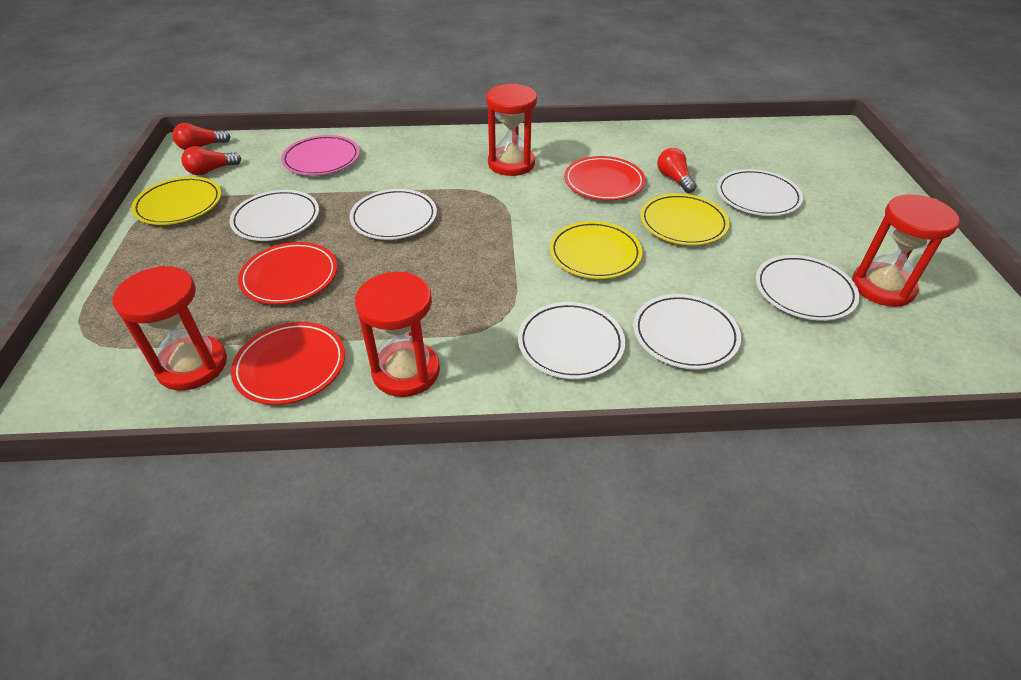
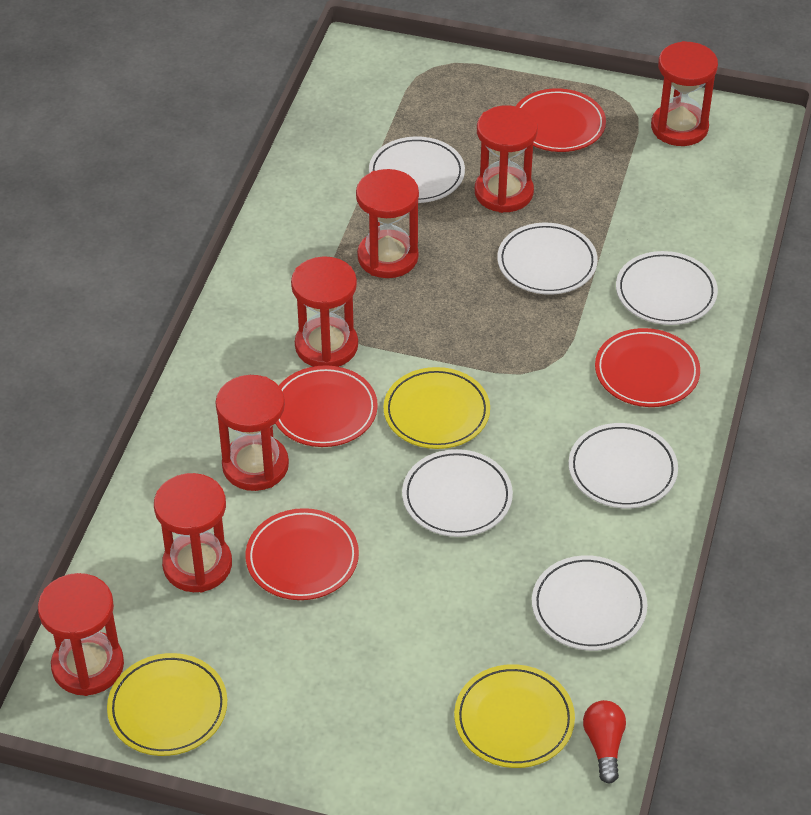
pink plate: 1 -> 0
red hourglass: 4 -> 7
red light bulb: 3 -> 1
red plate: 3 -> 4

